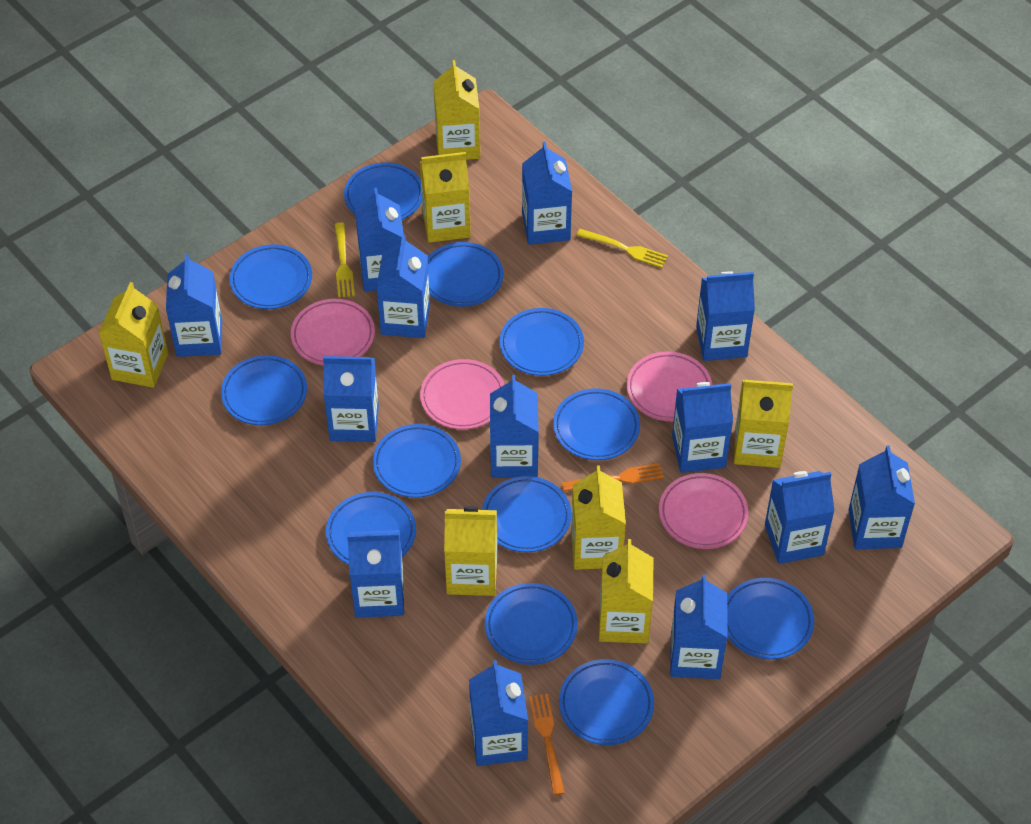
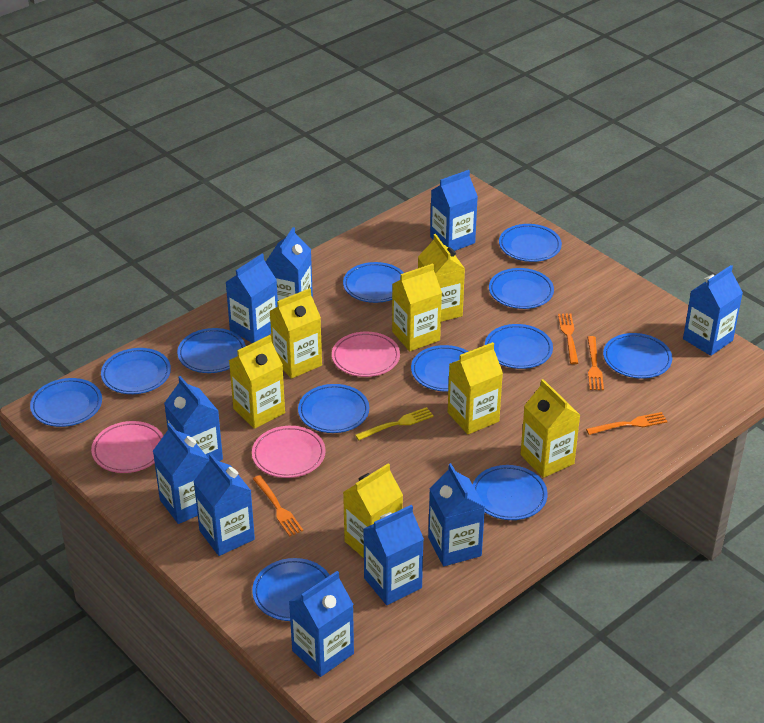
blue carton: 13 -> 10
orange fork: 2 -> 4
pink plate: 4 -> 3
yellow fork: 2 -> 1

